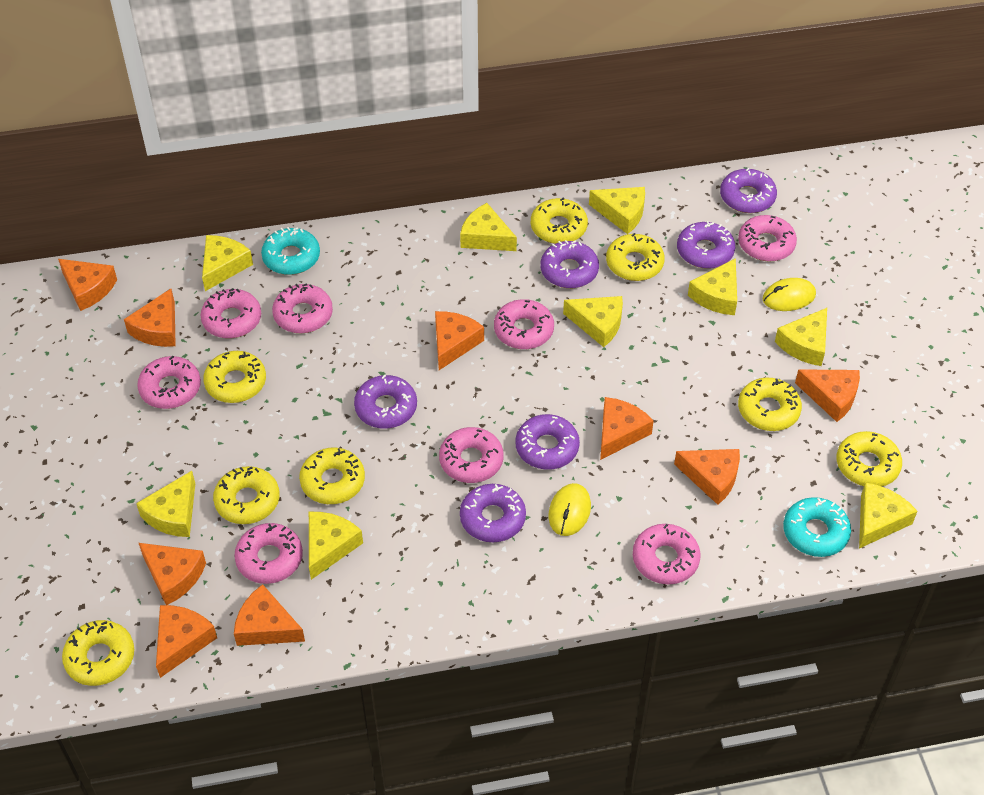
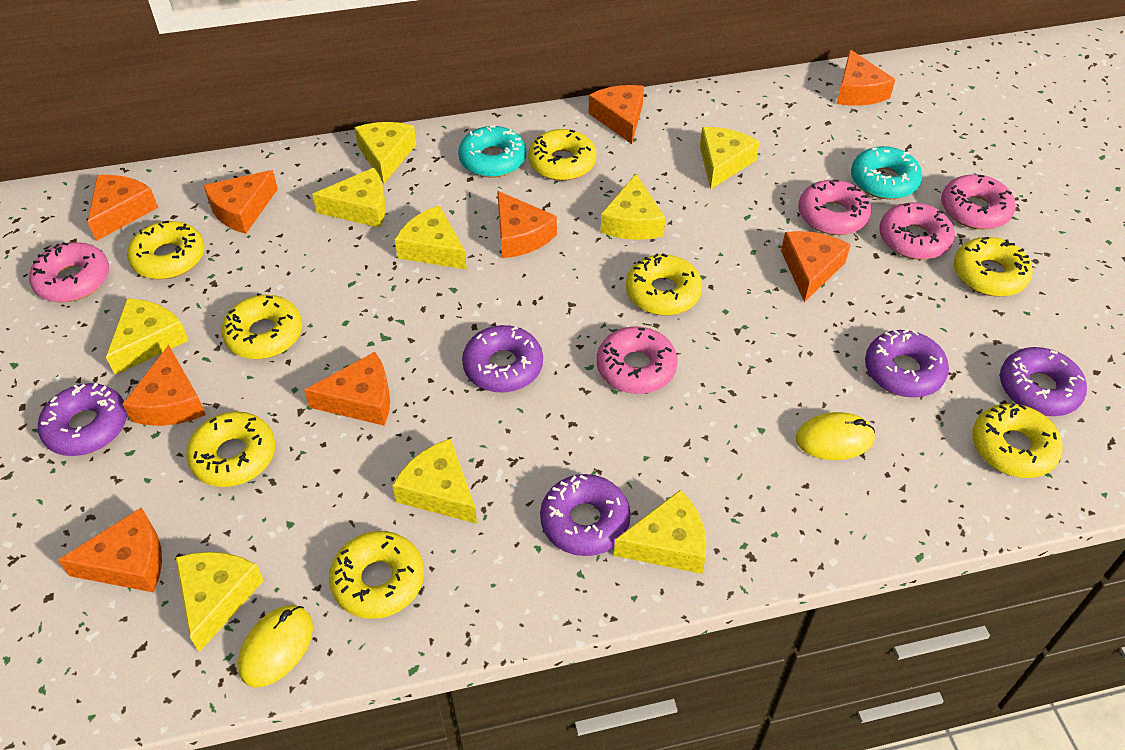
pink donut: 8 -> 5
purple donut: 6 -> 5

